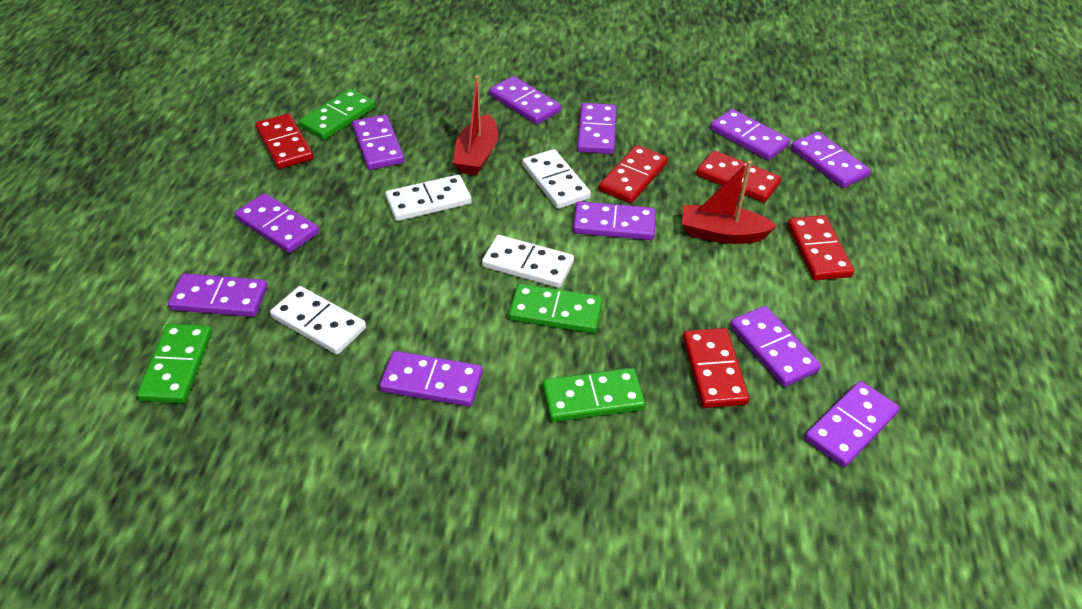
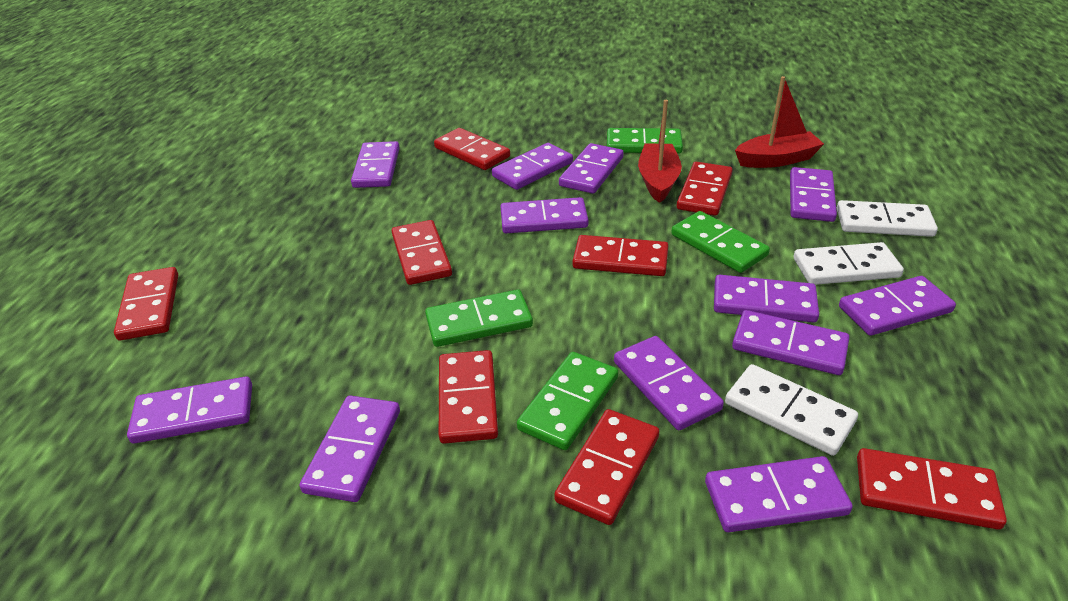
purple domino: 11 -> 12
red domino: 5 -> 8
white domino: 4 -> 3

